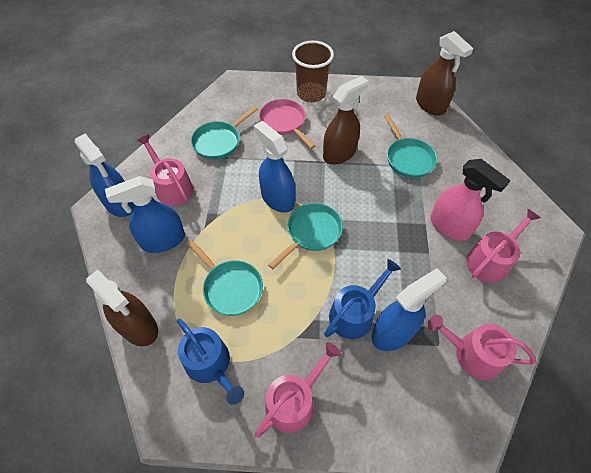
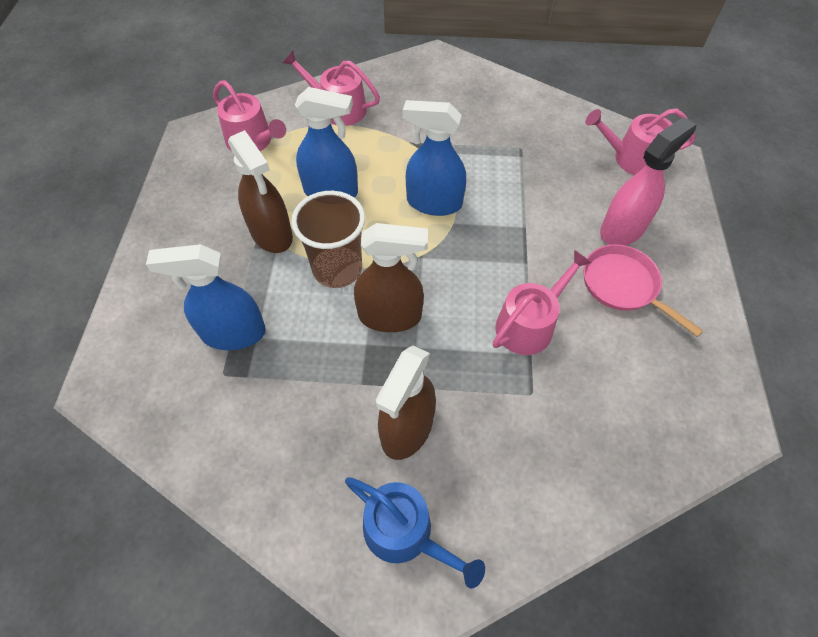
blue spray bottle: 4 -> 3
blue watering can: 2 -> 1
turquoise pan: 4 -> 0

